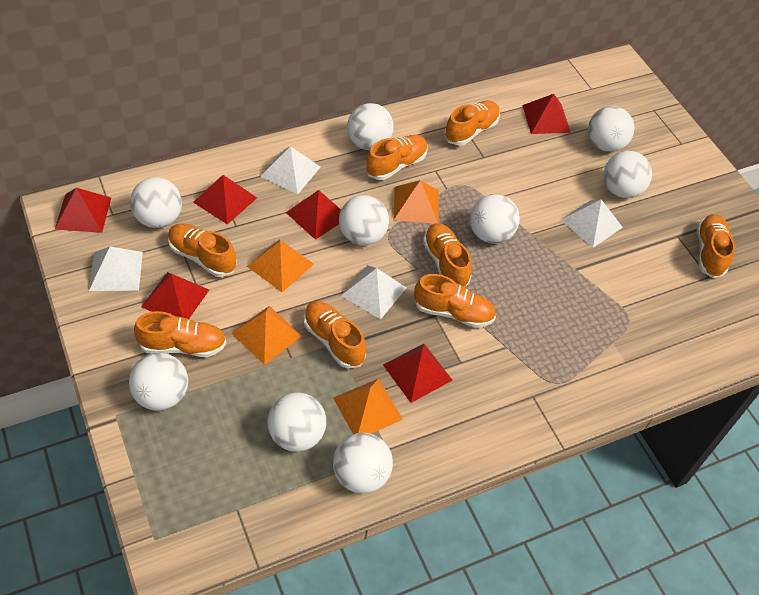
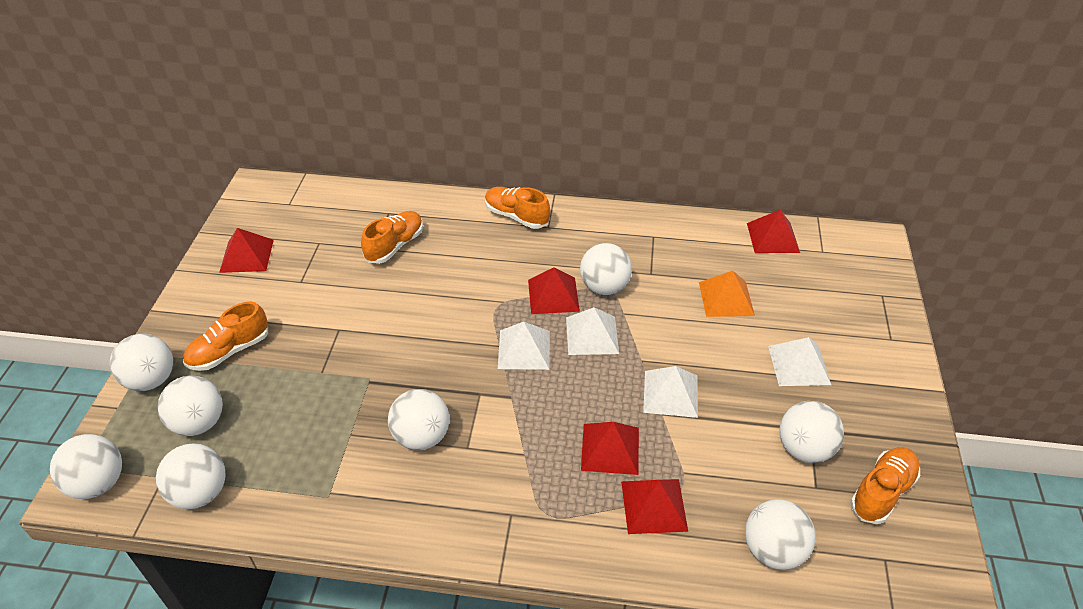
orange pyramid: 4 -> 1
orange shoe: 8 -> 4
red pyramid: 6 -> 5
white ball: 9 -> 8

